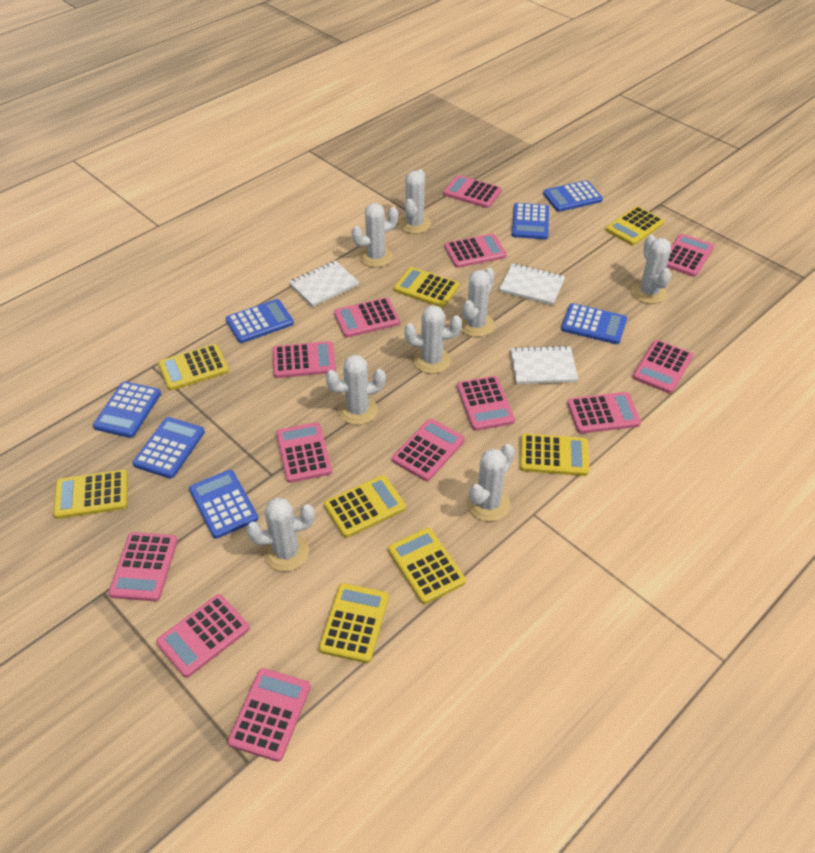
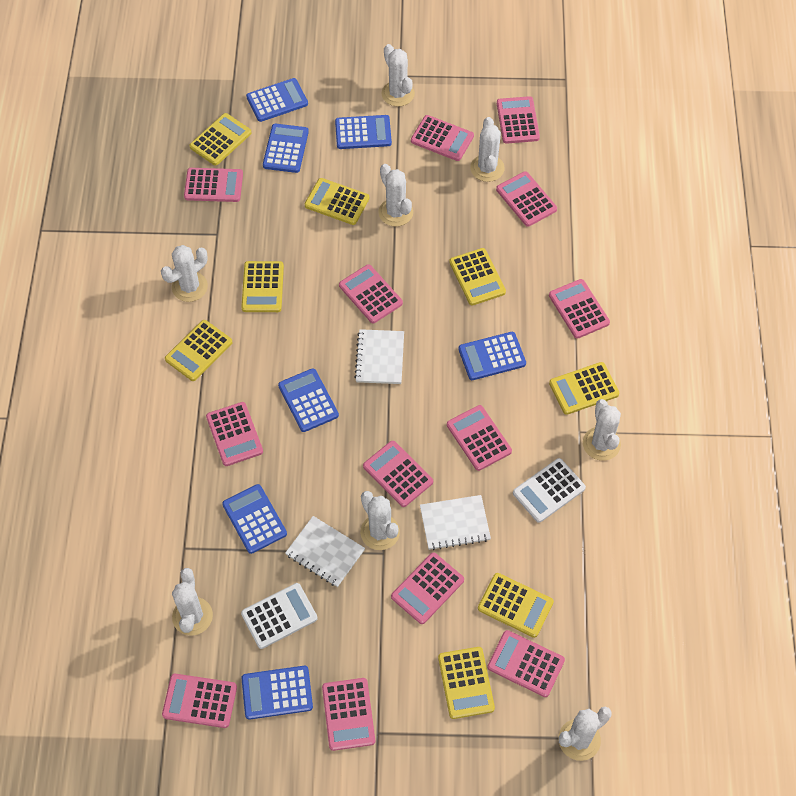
white calculator: 0 -> 2

